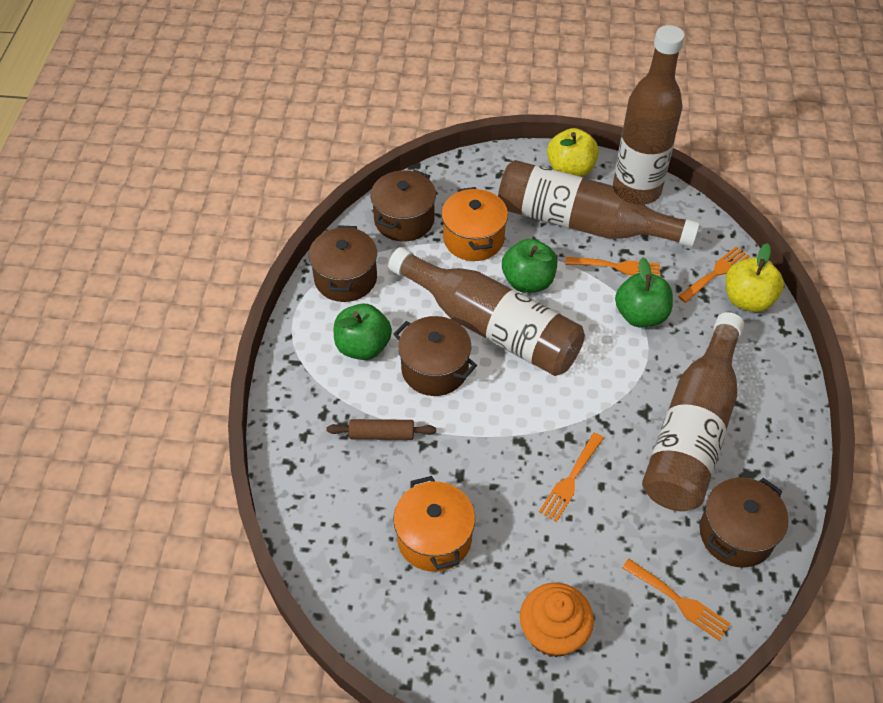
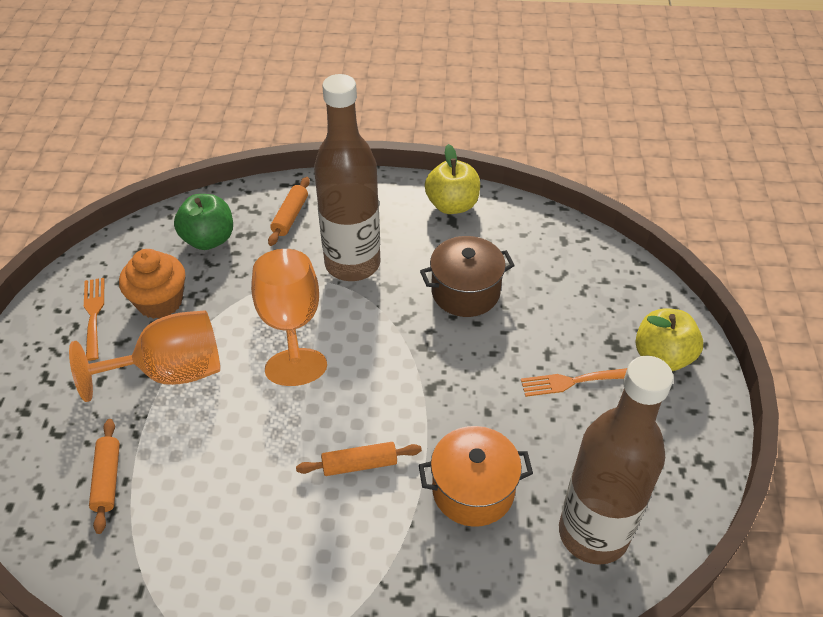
brown bottle: 4 -> 2
brown pot: 4 -> 1
brown rolling pin: 1 -> 0
green apple: 3 -> 1
orange fork: 4 -> 2
orange goblet: 0 -> 2
orange pot: 2 -> 1
orange rolling pin: 0 -> 3

